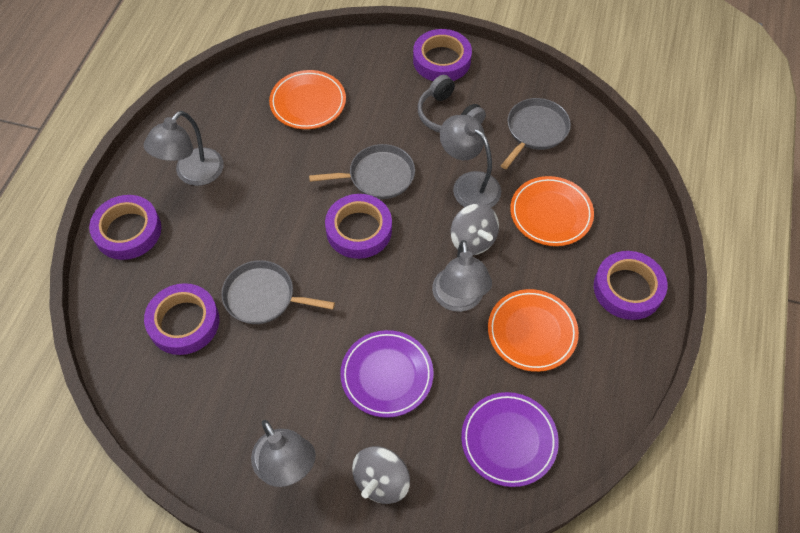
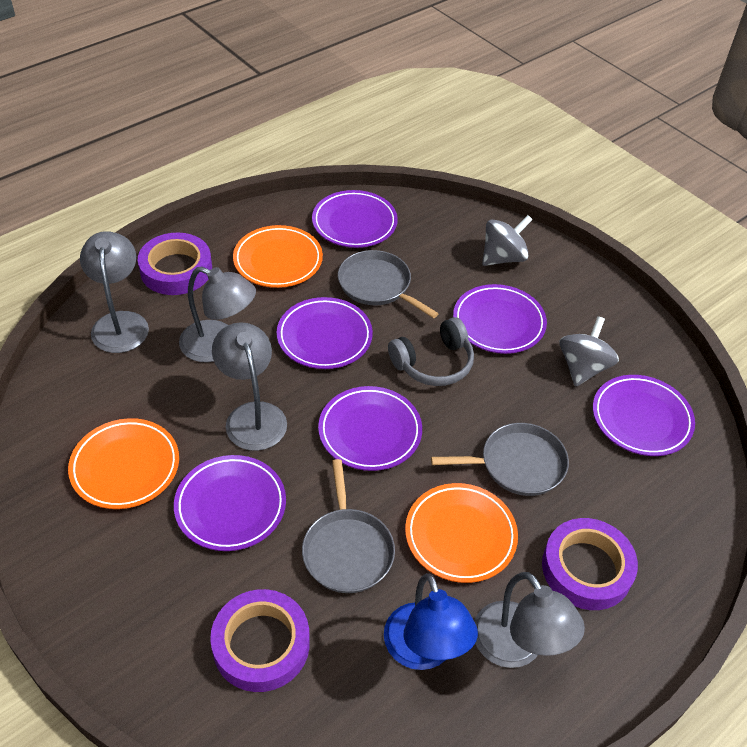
blue lamp: 0 -> 1
purple plate: 2 -> 6
purple tape: 5 -> 3

